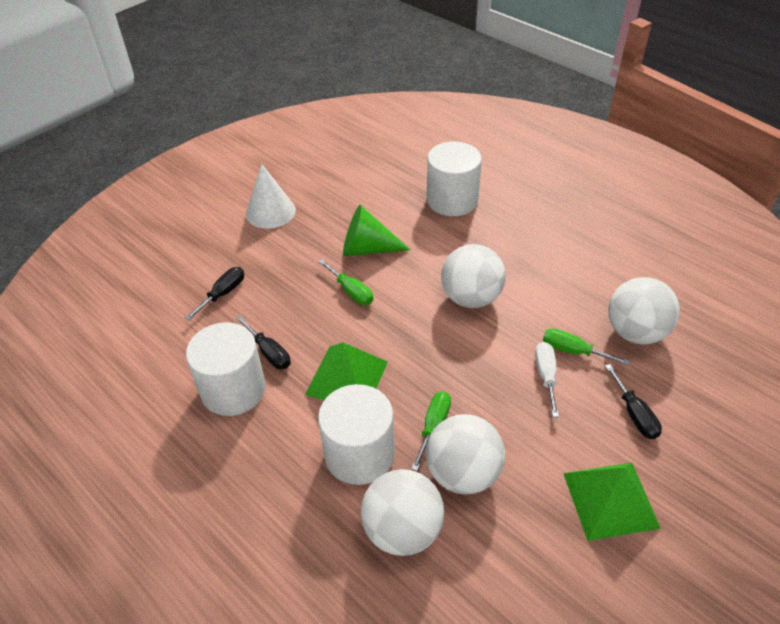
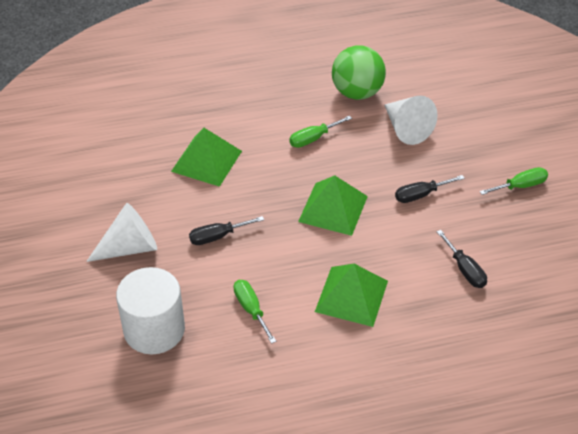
green ball: 0 -> 1
green cone: 1 -> 0
green pyramid: 2 -> 3
white ball: 4 -> 0
white cone: 1 -> 2
white cylinder: 3 -> 1
white screwdriver: 1 -> 0

